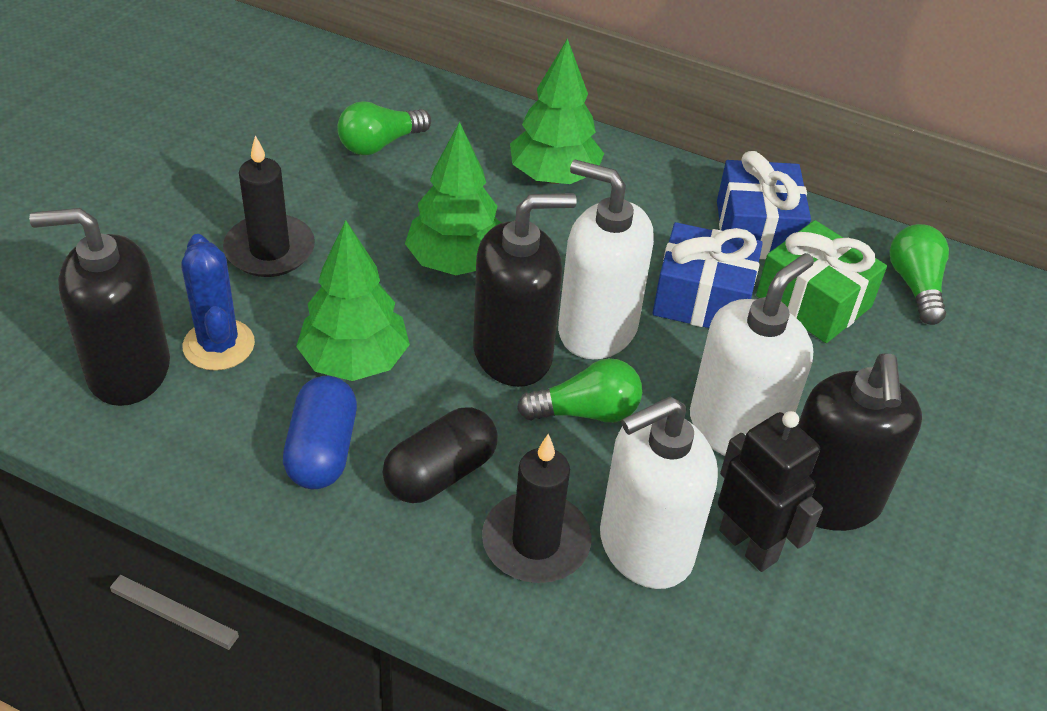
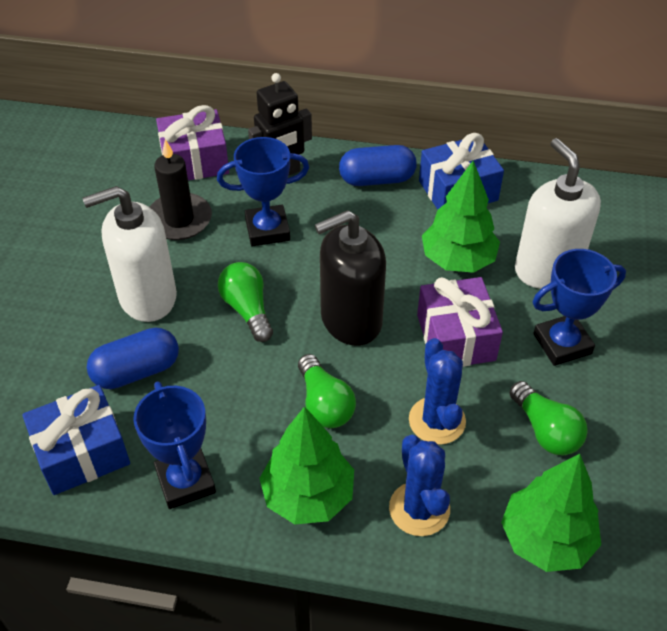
black candle: 2 -> 1
black capsule: 1 -> 0
black soap dispenser: 3 -> 1
blue cactus: 1 -> 2
blue capsule: 1 -> 2
blue trophy: 0 -> 3
green gift: 1 -> 0
purple gift: 0 -> 2
white soap dispenser: 3 -> 2

